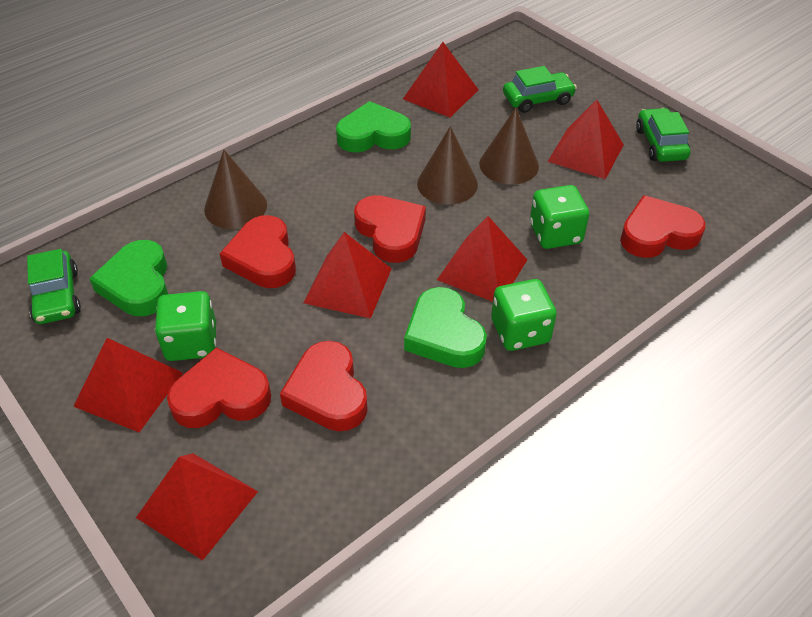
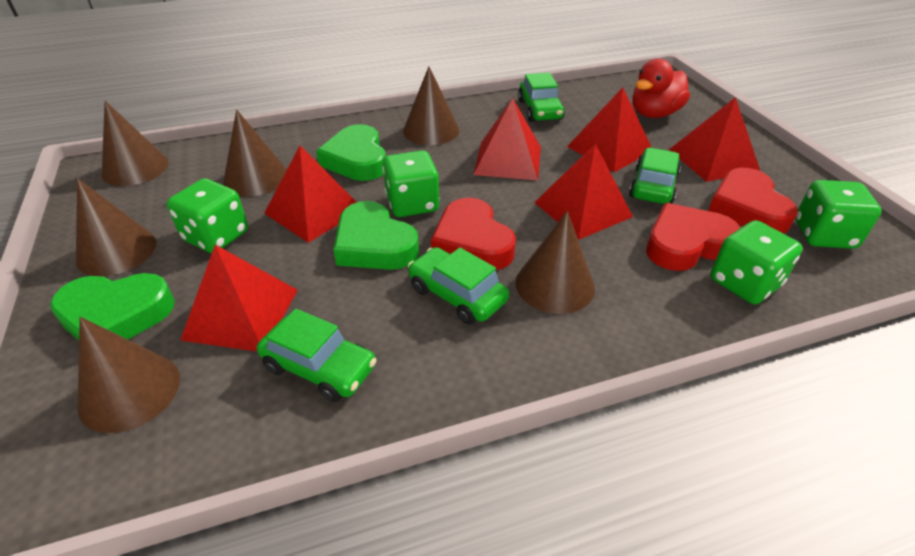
brown cone: 3 -> 6
green car: 3 -> 4
green dice: 3 -> 4
red duck: 0 -> 1
red heart: 5 -> 3

